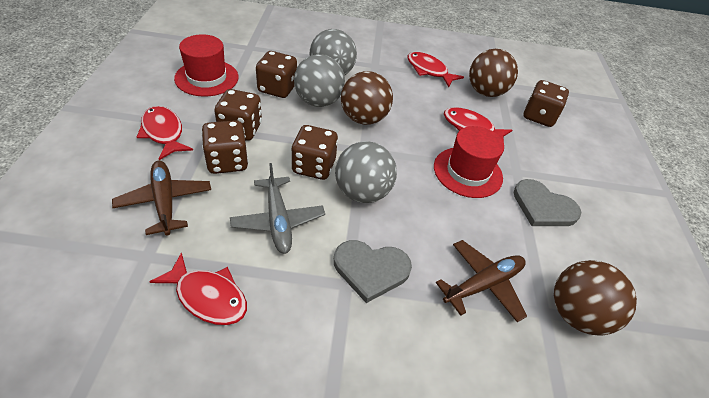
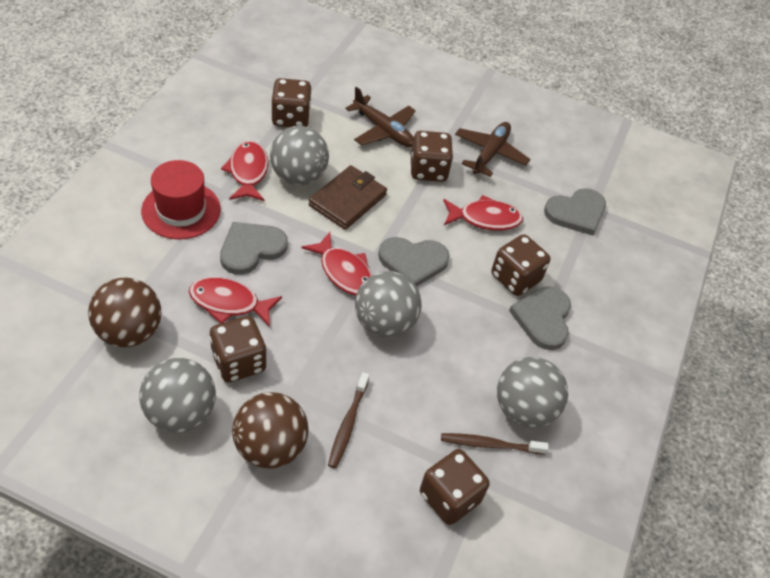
brown ball: 3 -> 2
brown toothbrush: 0 -> 2
brown wallet: 0 -> 1
grey ball: 3 -> 4
grey heart: 2 -> 4
grey plane: 1 -> 0
red hat: 2 -> 1

